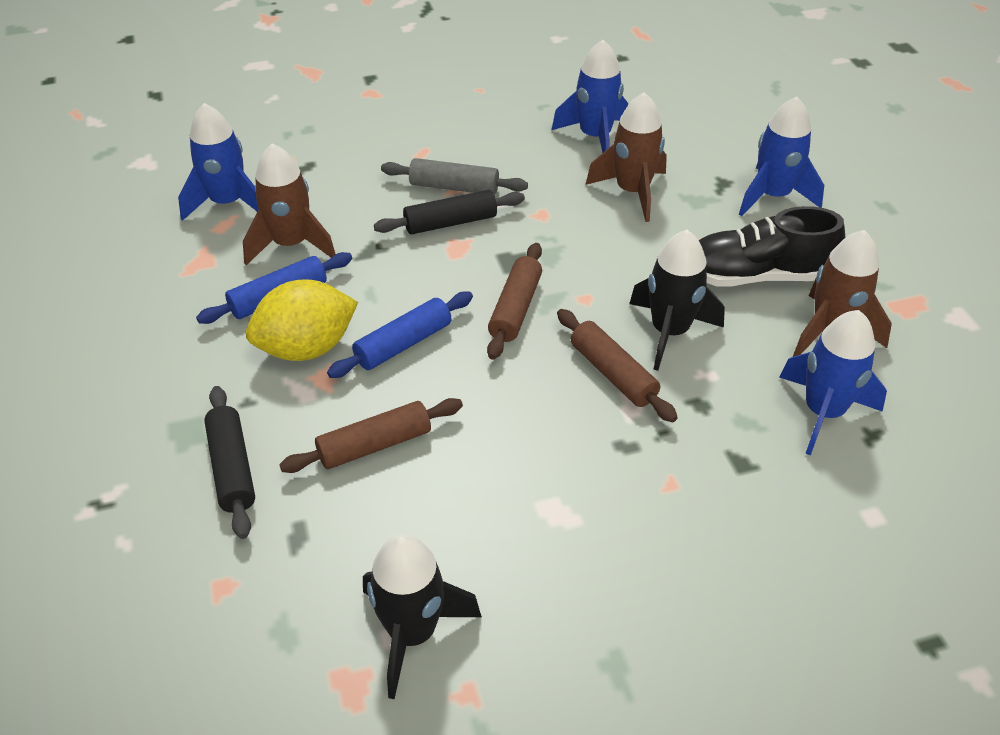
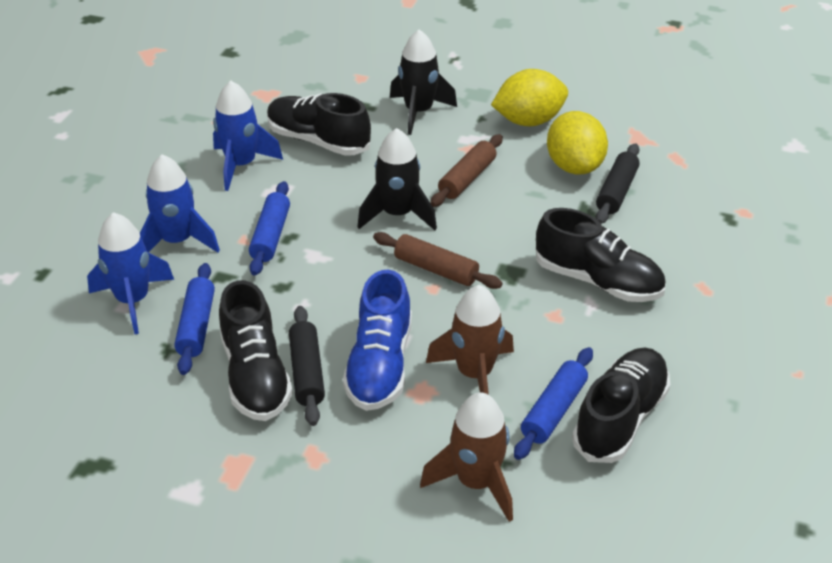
black shoe: 1 -> 4
blue rocket: 4 -> 3
blue rolling pin: 2 -> 3
blue shoe: 0 -> 1
brown rocket: 3 -> 2
brown rolling pin: 3 -> 2
grey rolling pin: 1 -> 0
yellow lemon: 1 -> 2

